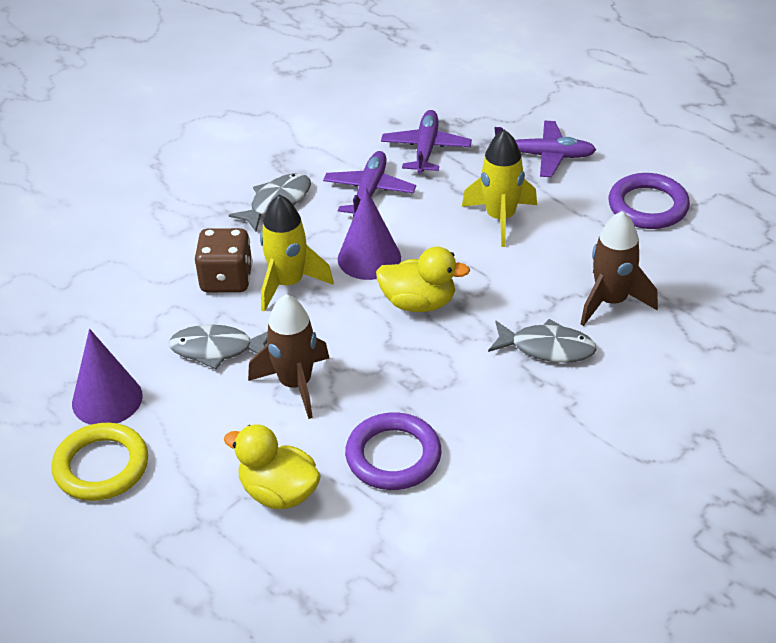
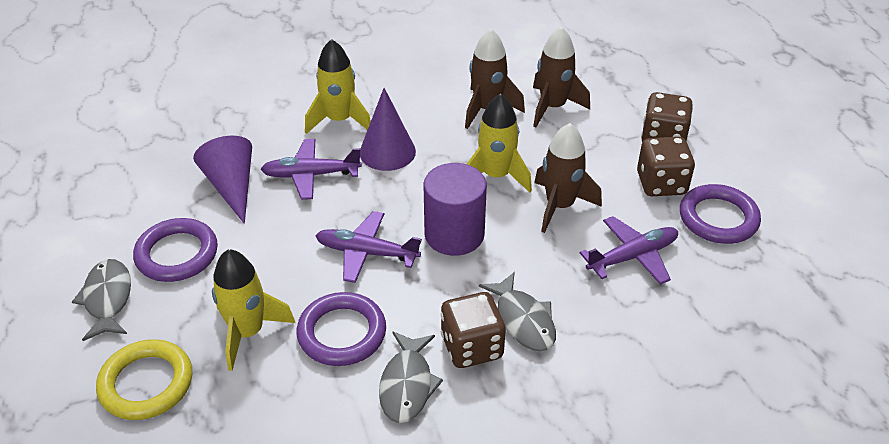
brown dice: 1 -> 3
brown rocket: 2 -> 3
purple cylinder: 0 -> 1
purple ring: 2 -> 3
yellow duck: 2 -> 0
yellow rocket: 2 -> 3

